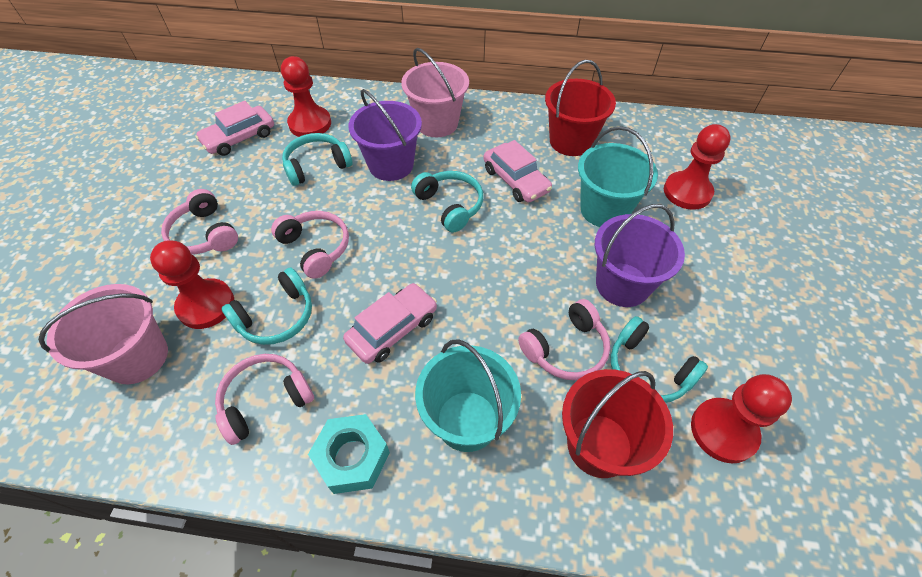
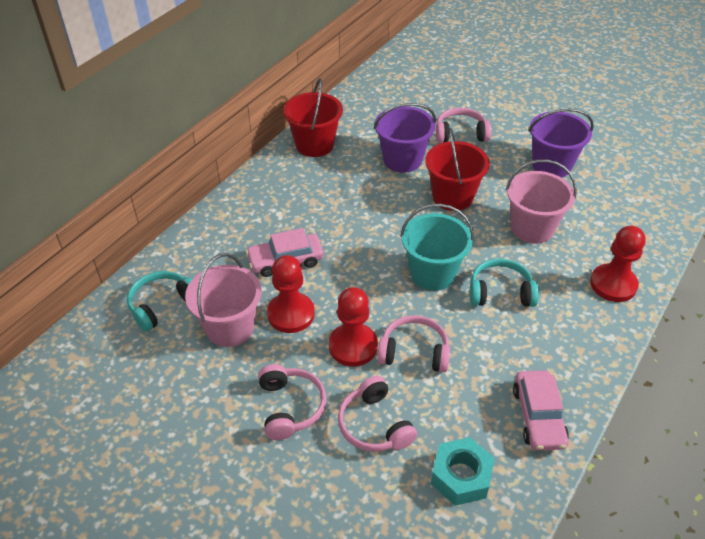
pink car: 3 -> 2
red pawn: 4 -> 3
turquoise bucket: 2 -> 1
turquoise headphones: 4 -> 2

